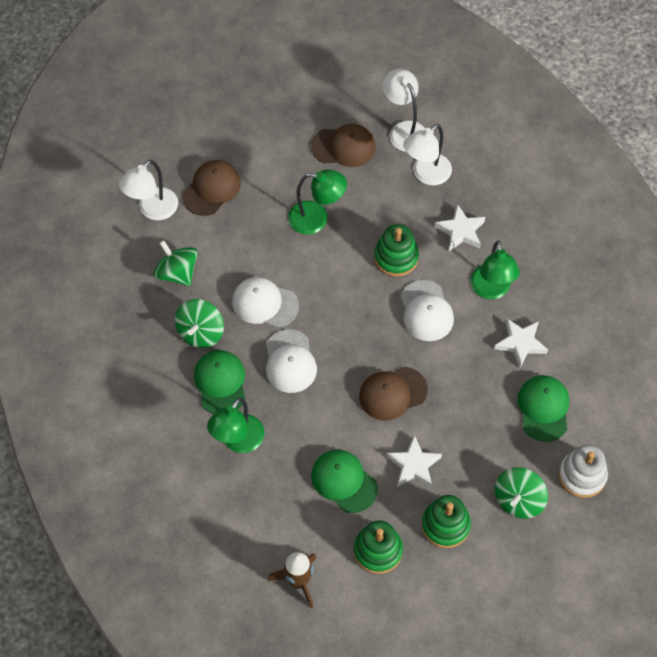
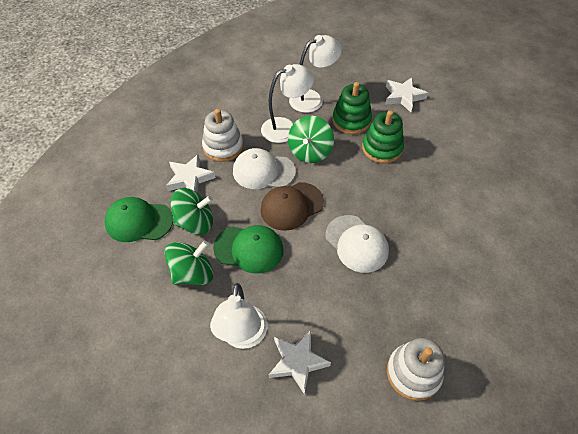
brown cap: 3 -> 1
brown rocket: 1 -> 0
green cap: 3 -> 2
green lamp: 3 -> 0
green stacking toy: 3 -> 2
white cap: 3 -> 2
white stacking toy: 1 -> 2

